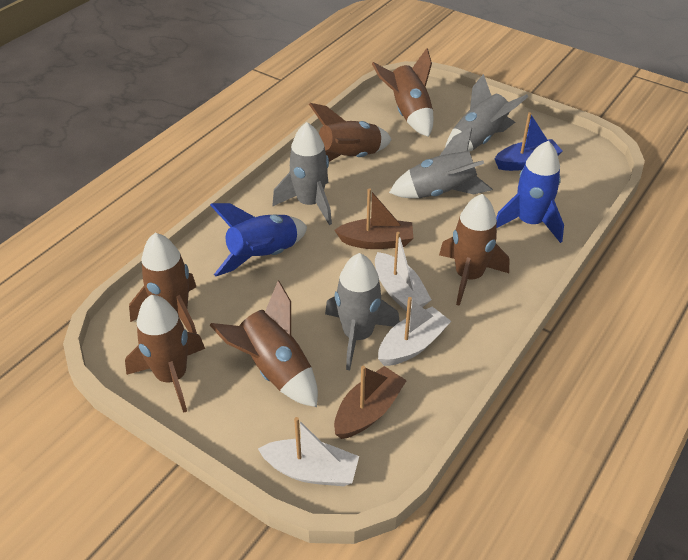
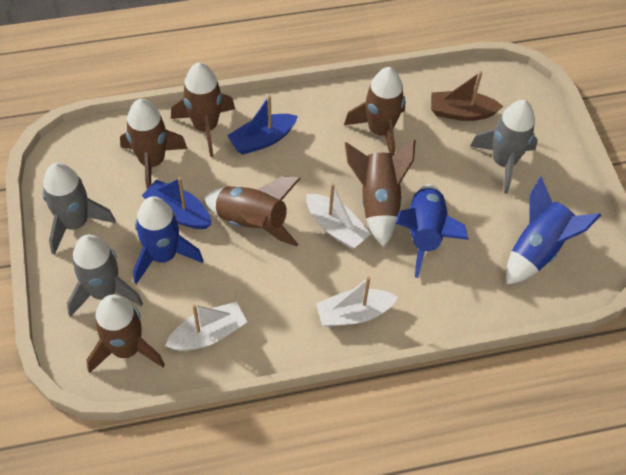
blue boat: 1 -> 2
blue rocket: 2 -> 3
brown boat: 2 -> 1
grey rocket: 4 -> 3

